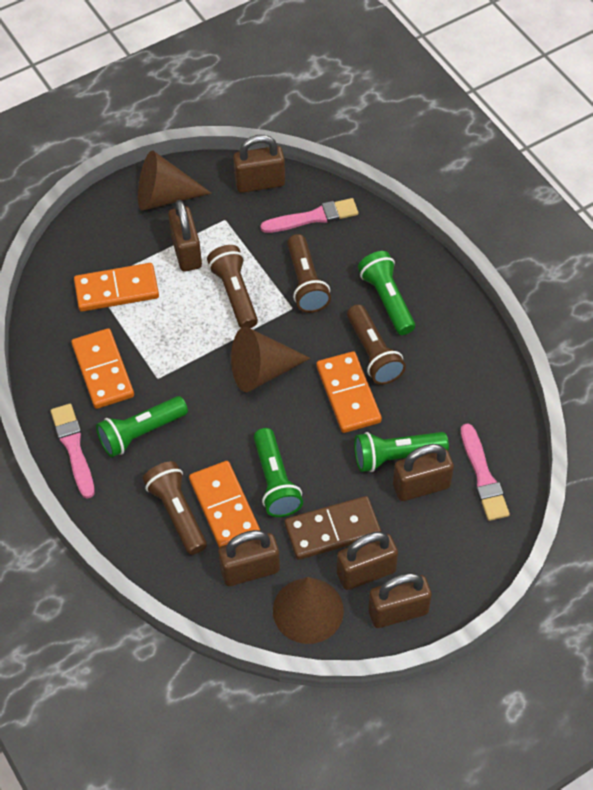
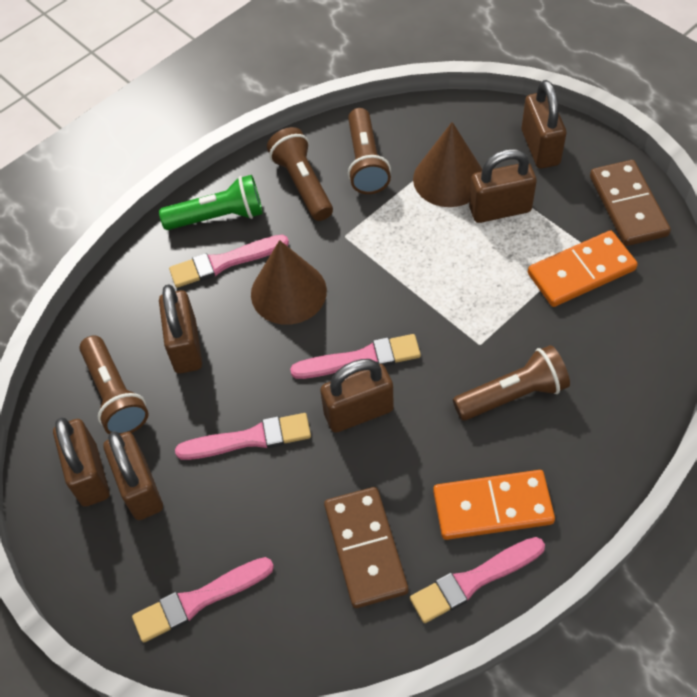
brown cone: 3 -> 2
brown domino: 1 -> 2
green flashlight: 4 -> 1
orange domino: 4 -> 2
pink brush: 3 -> 5

